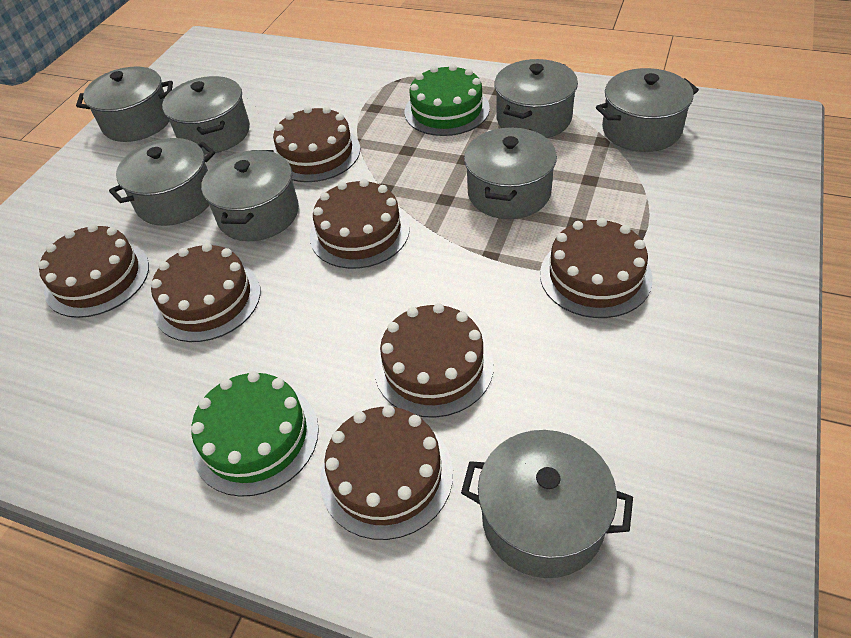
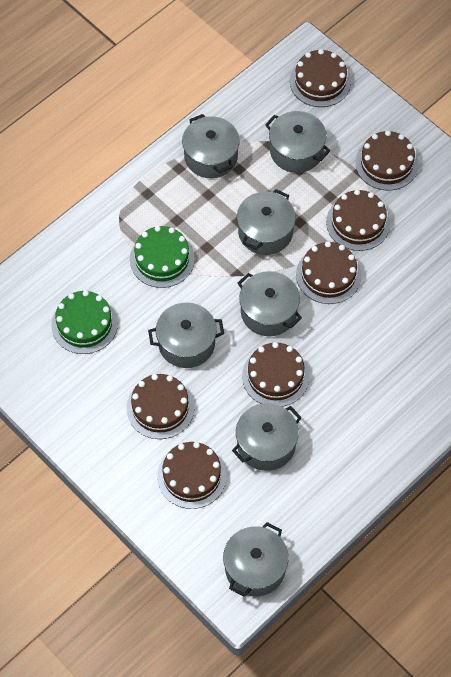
grey pot: 8 -> 7

